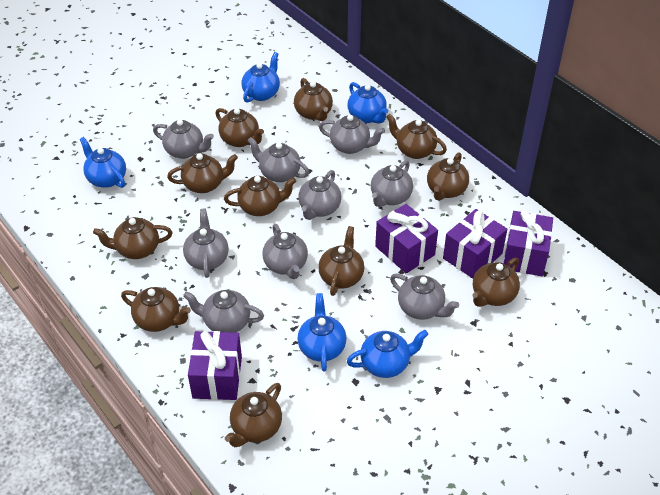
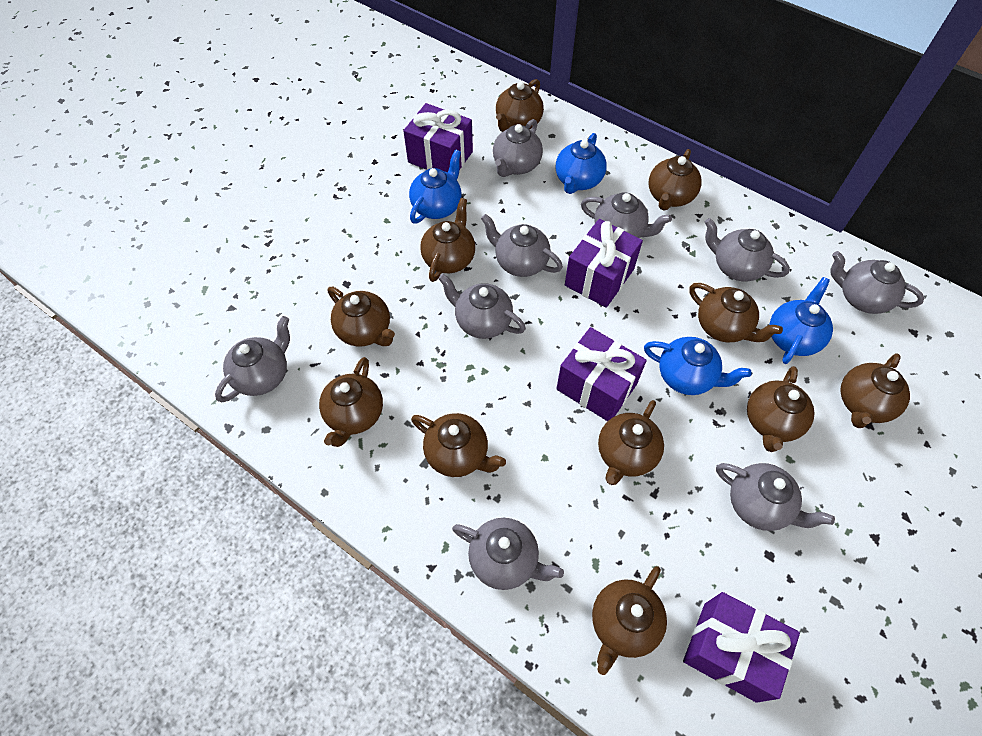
blue teapot: 5 -> 4

